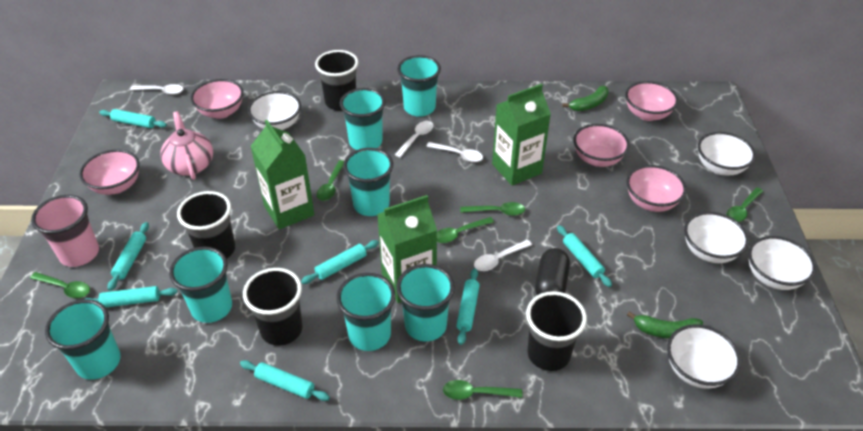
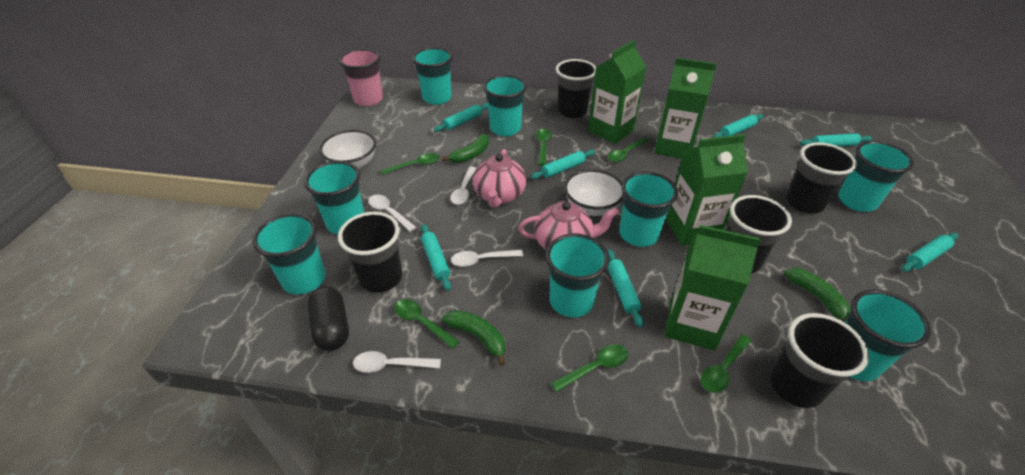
black cup: 4 -> 5
green banana: 2 -> 3
green carton: 3 -> 4
pink bowl: 5 -> 0
pink teapot: 1 -> 2
turquoise cup: 7 -> 8
white bowl: 5 -> 2

